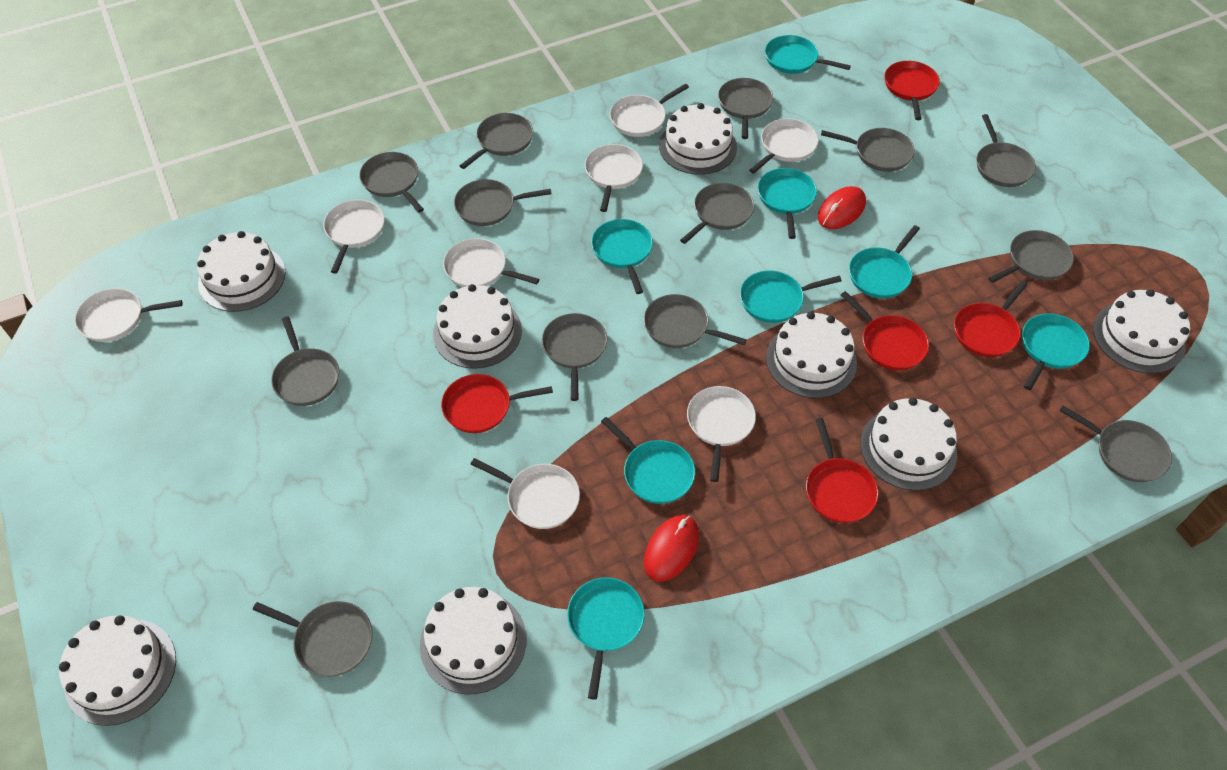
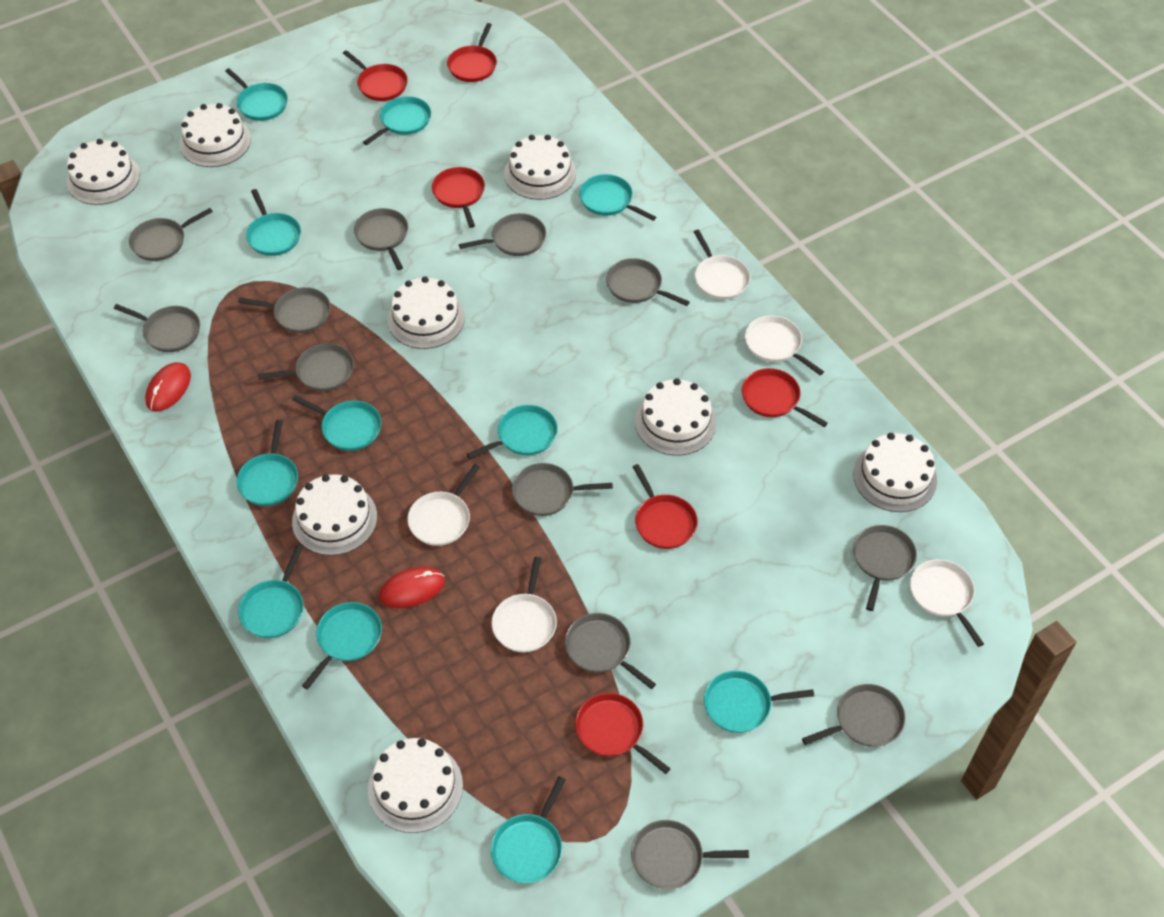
grey pan: 13 -> 12
red pan: 5 -> 6
turquoise pan: 8 -> 11
white pan: 8 -> 5

